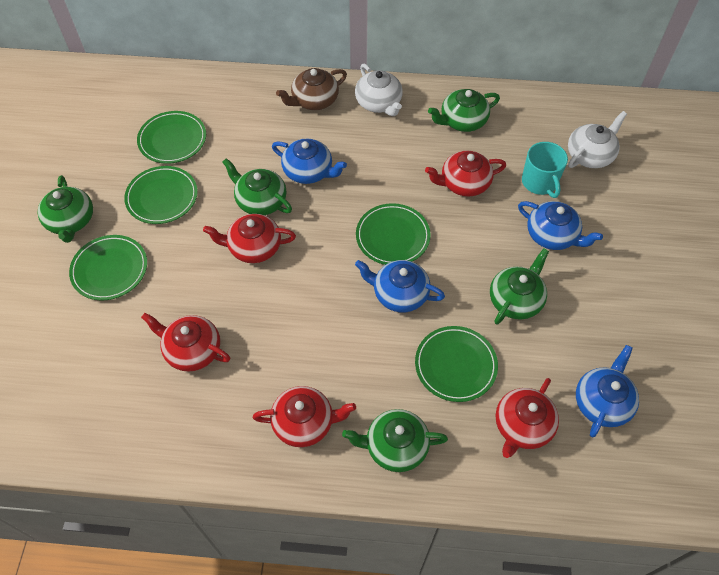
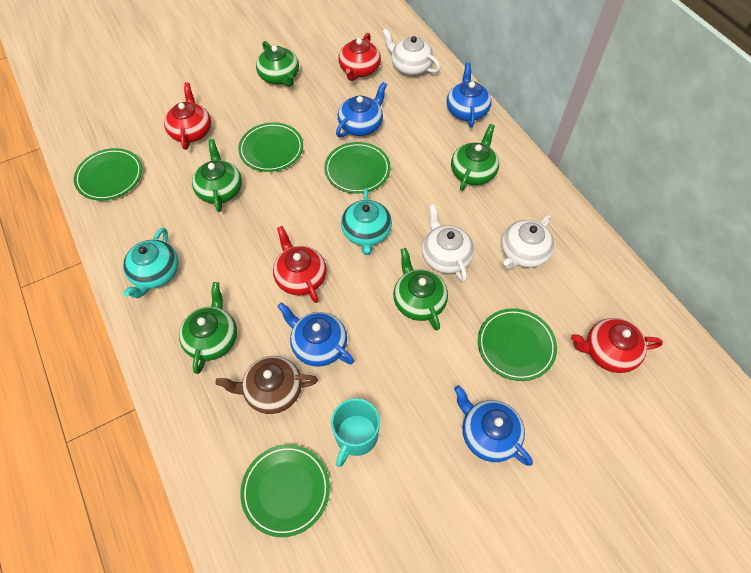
red teapot: 5 -> 4
turquoise teapot: 0 -> 2
white teapot: 2 -> 3

